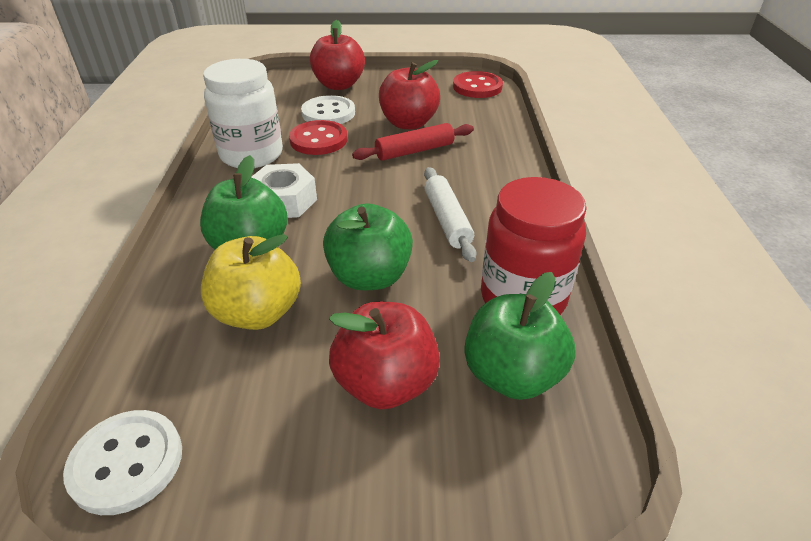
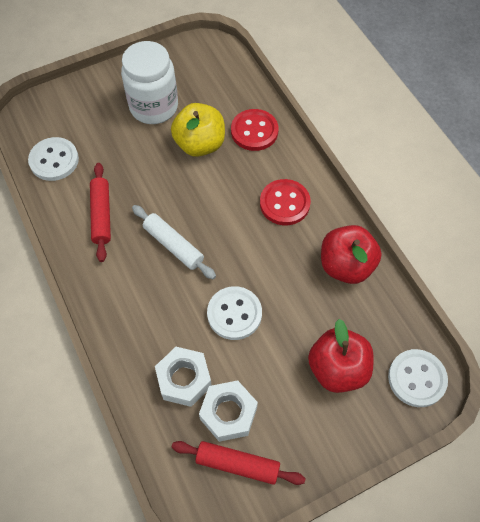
green apple: 3 -> 0
red apple: 3 -> 2
red jar: 1 -> 0
red rolling pin: 1 -> 2
white button: 2 -> 3
white nut: 1 -> 2

